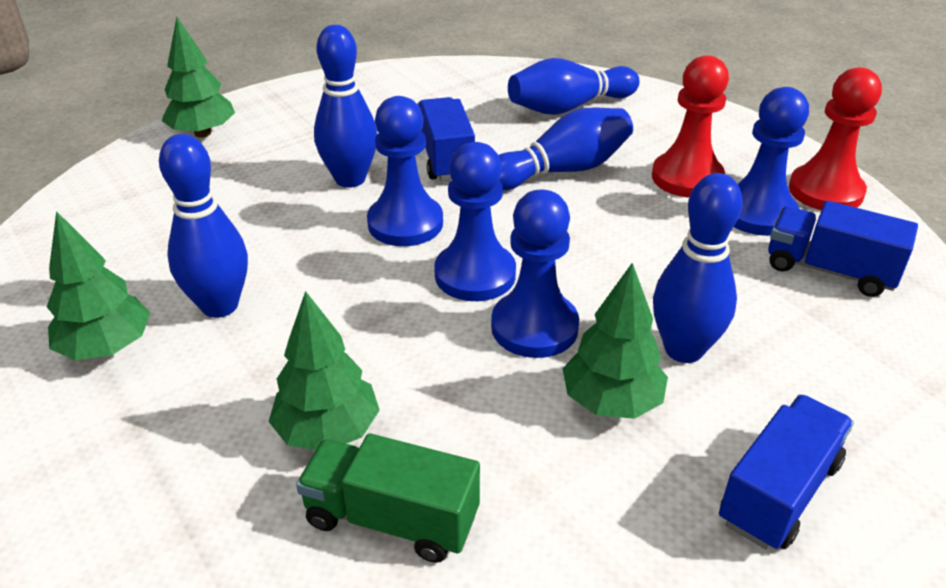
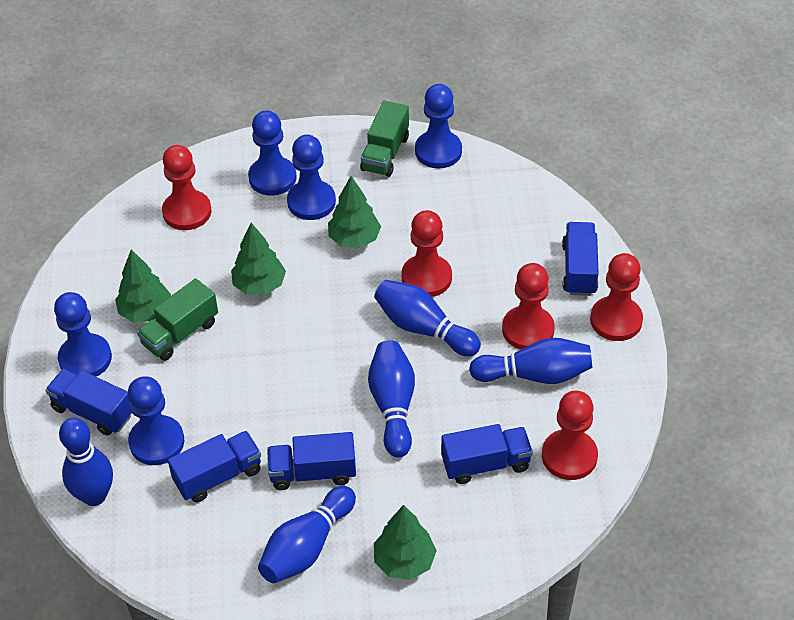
blue pawn: 4 -> 5
blue truck: 3 -> 5
green truck: 1 -> 2
red pawn: 2 -> 5

